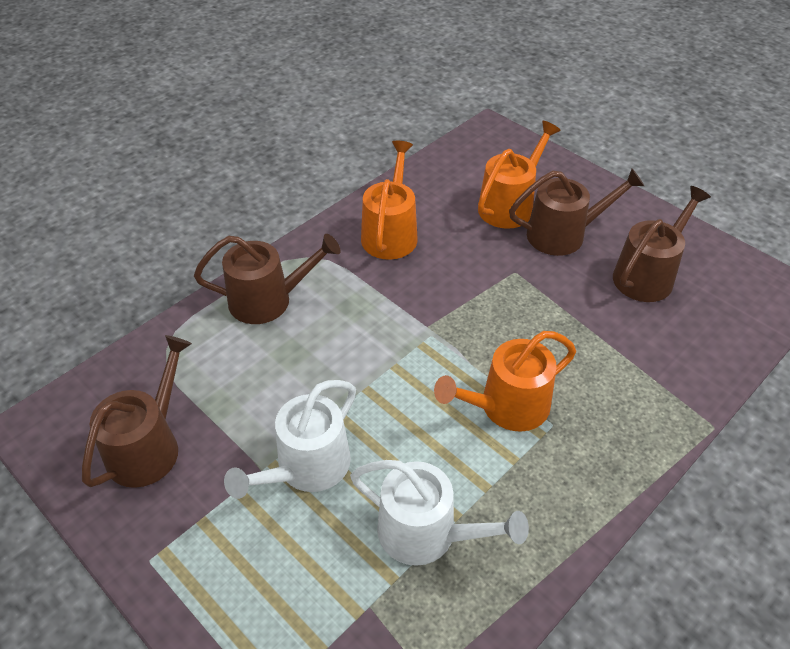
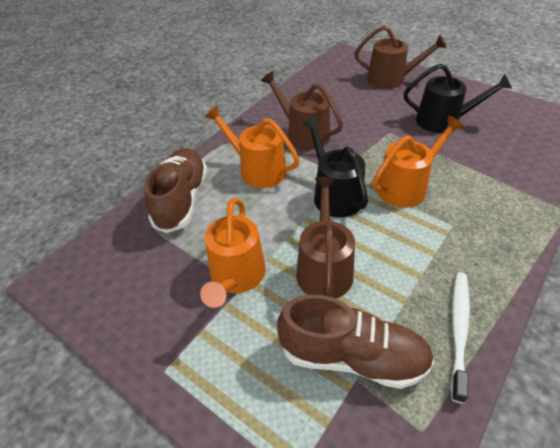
black watering can: 0 -> 2
brown shoe: 0 -> 2
brown watering can: 4 -> 3
white toothbrush: 0 -> 1
white watering can: 2 -> 0

